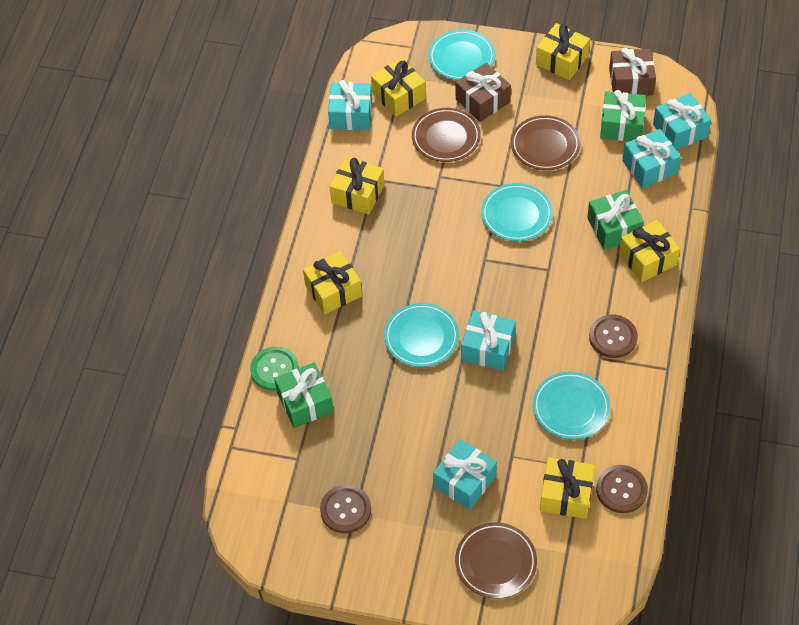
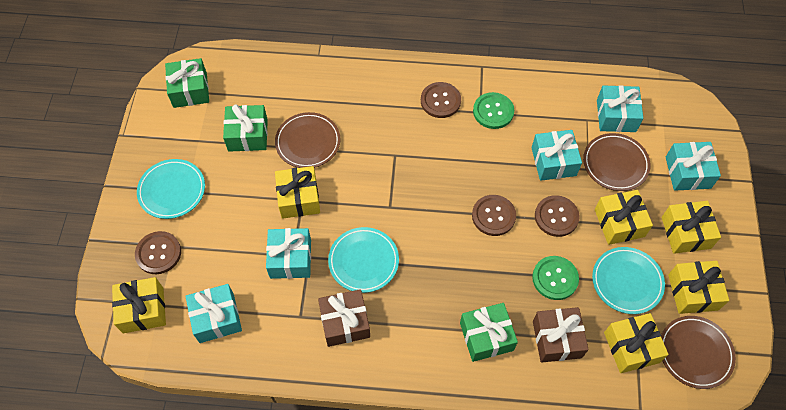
brown button: 3 -> 4
green button: 1 -> 2
turquoise plate: 4 -> 3

